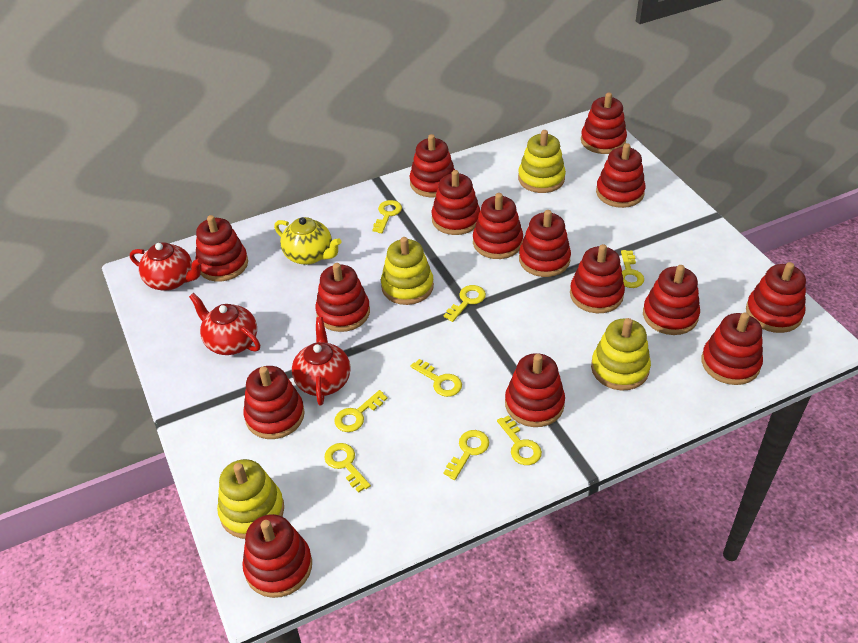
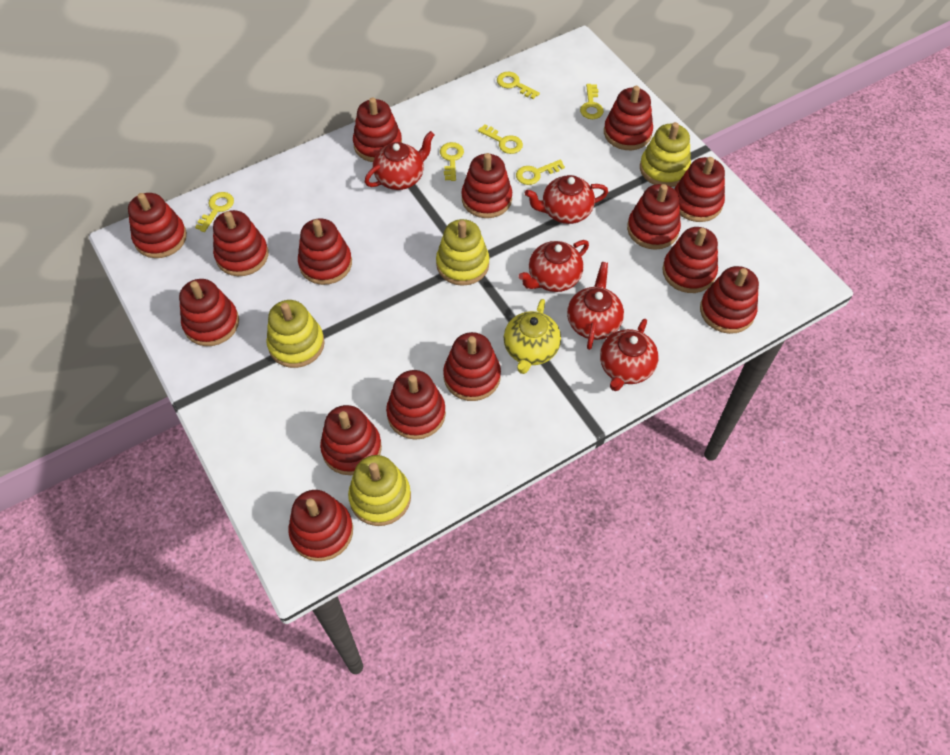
red teapot: 3 -> 5
yellow key: 8 -> 6

